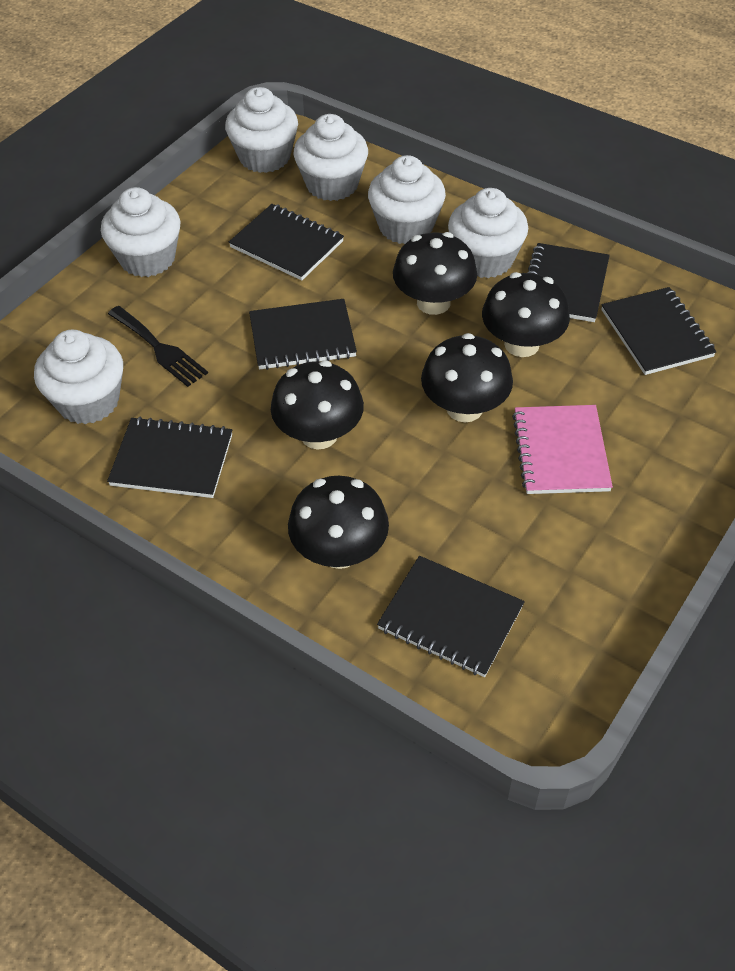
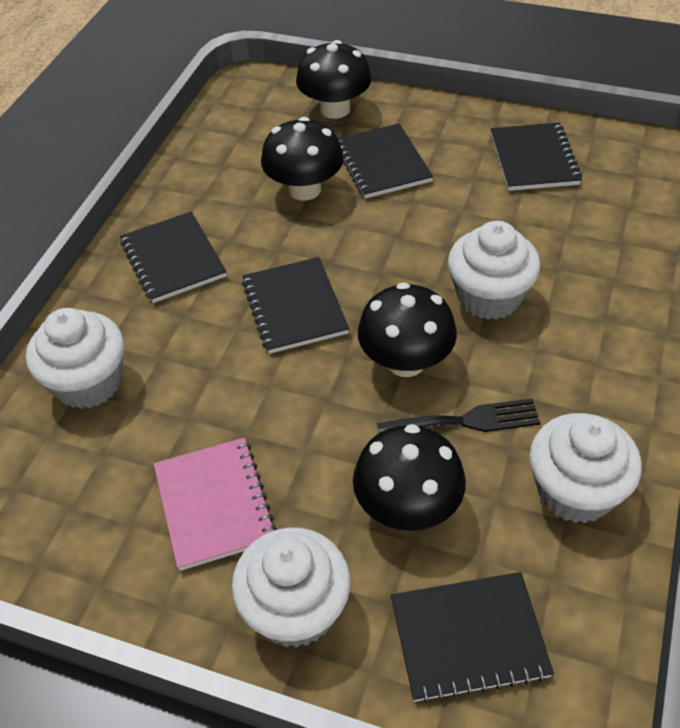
black mushroom: 5 -> 4
black notebook: 6 -> 5
white cupcake: 6 -> 4

